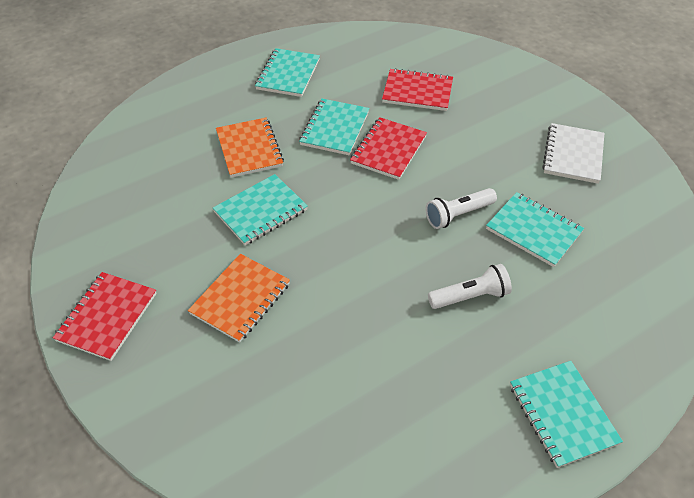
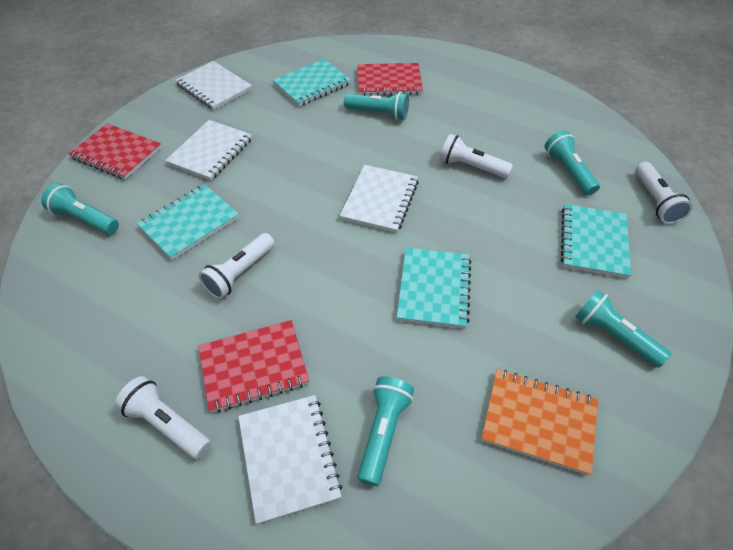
orange notebook: 2 -> 1
turquoise flashlight: 0 -> 5
turquoise notebook: 5 -> 4
white flashlight: 2 -> 4
white notebook: 1 -> 4

